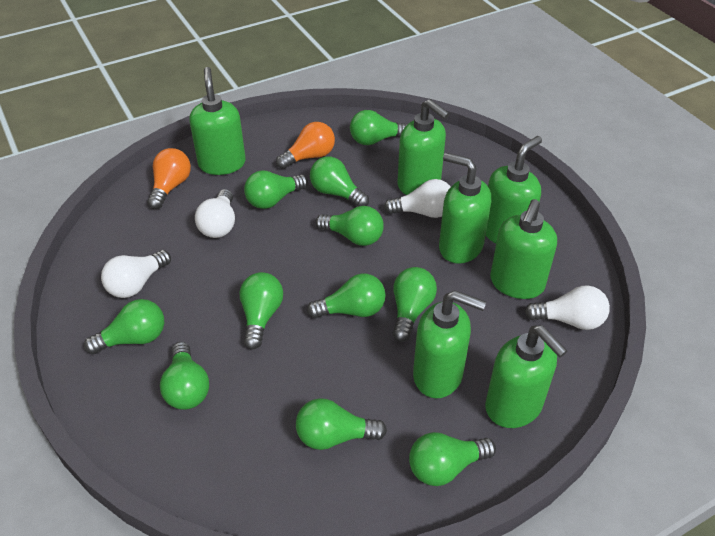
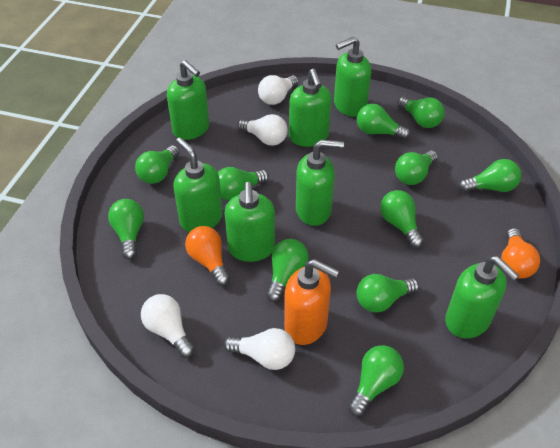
orange soap dispenser: 0 -> 1

